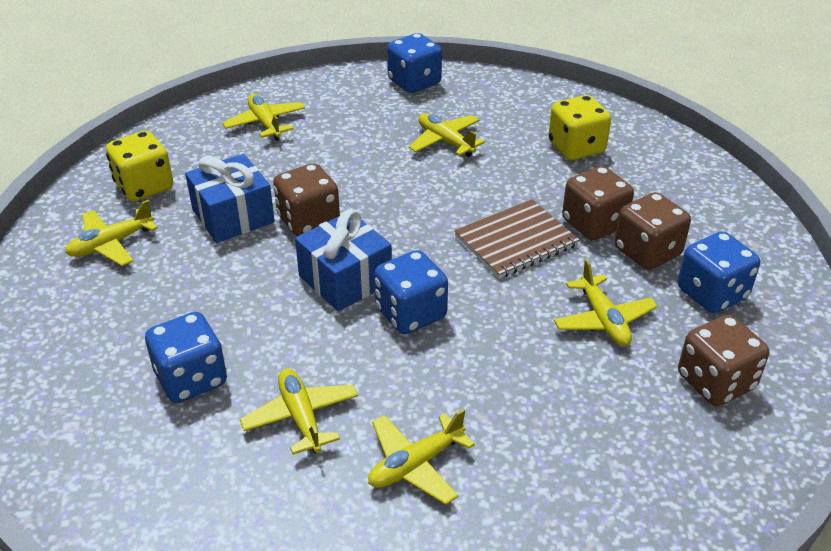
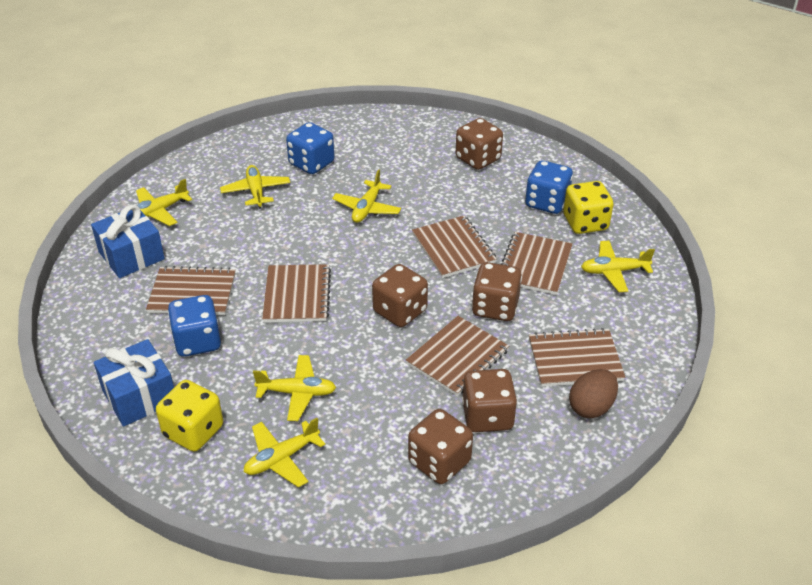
blue dice: 4 -> 3
brown dice: 4 -> 5
brown egg: 0 -> 1
brown notebook: 1 -> 6

